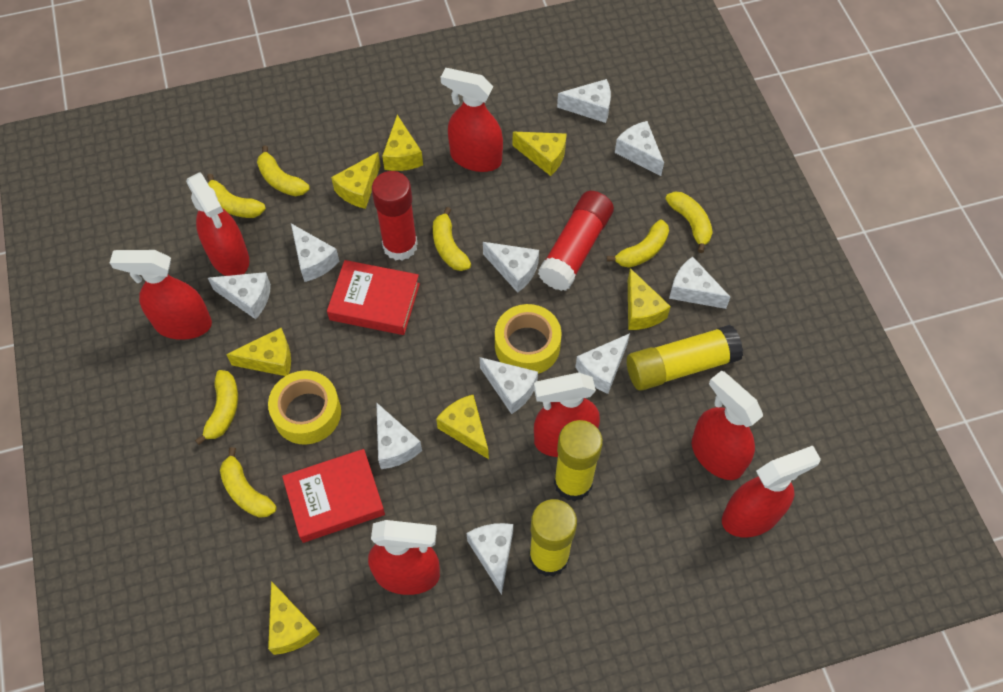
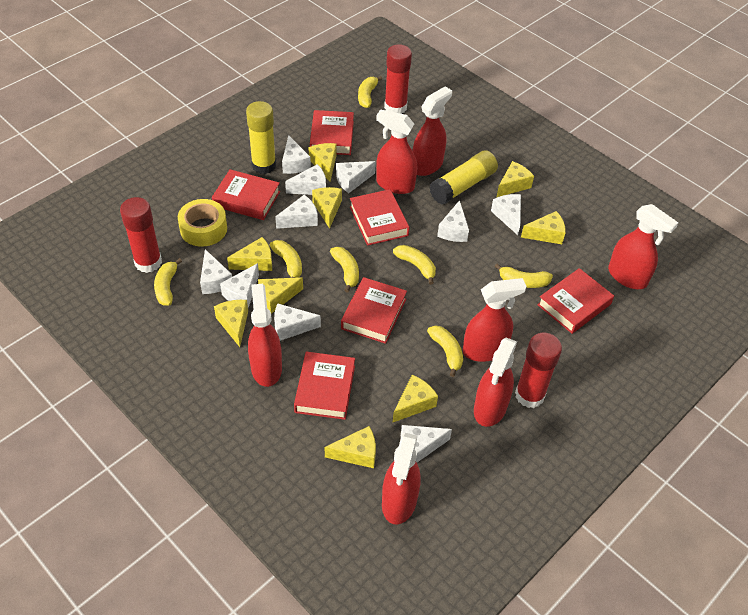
red book: 2 -> 6
red glue stick: 2 -> 3
yellow cheese: 7 -> 9
yellow glue stick: 3 -> 2
yellow tape: 2 -> 1

